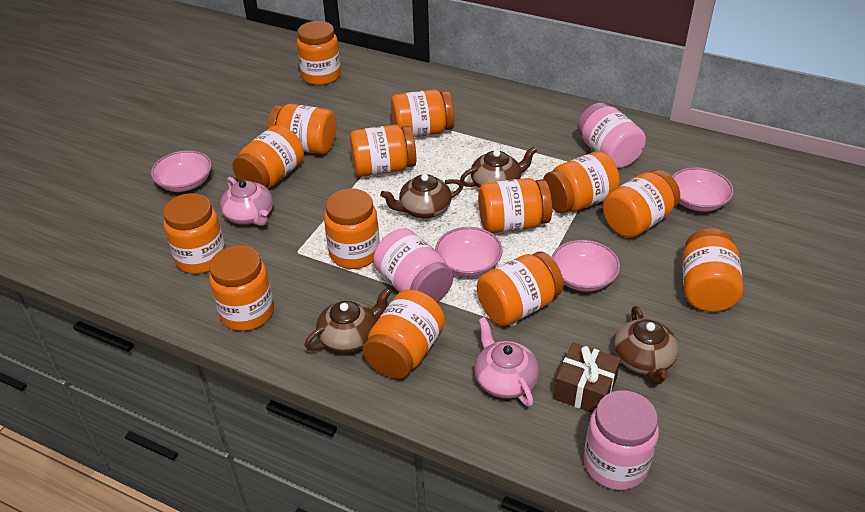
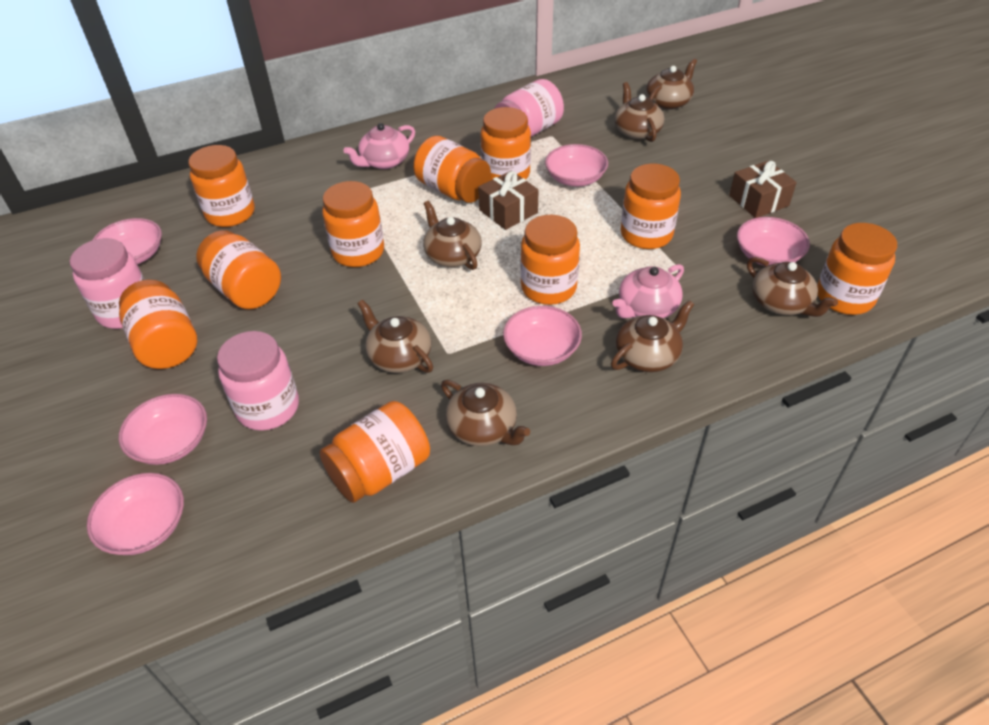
brown gift: 1 -> 2
brown teapot: 4 -> 7
orange jar: 14 -> 10
pink bowl: 4 -> 6

